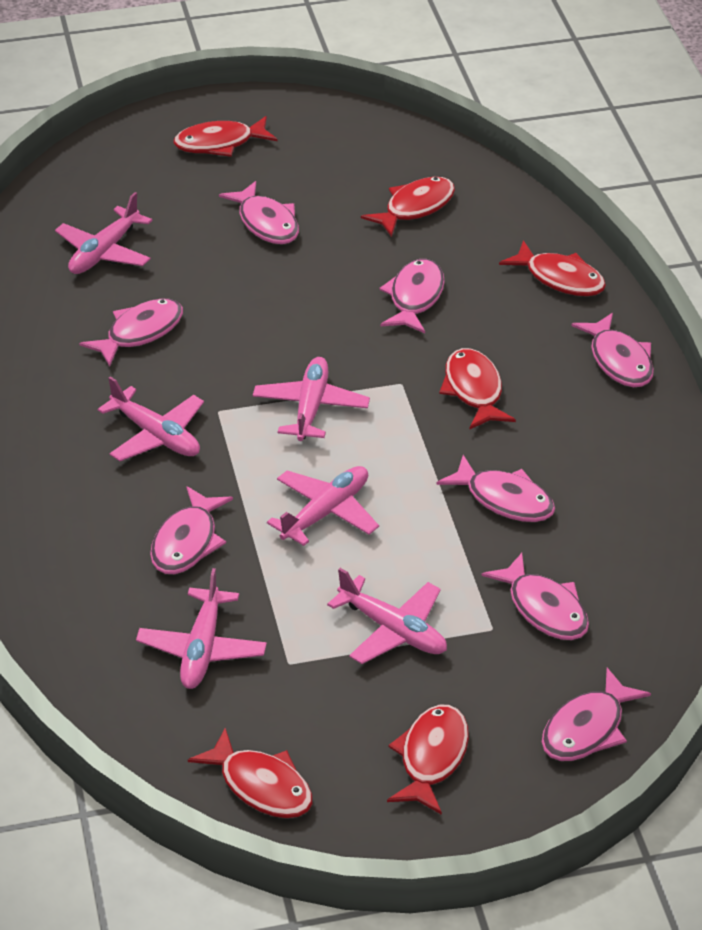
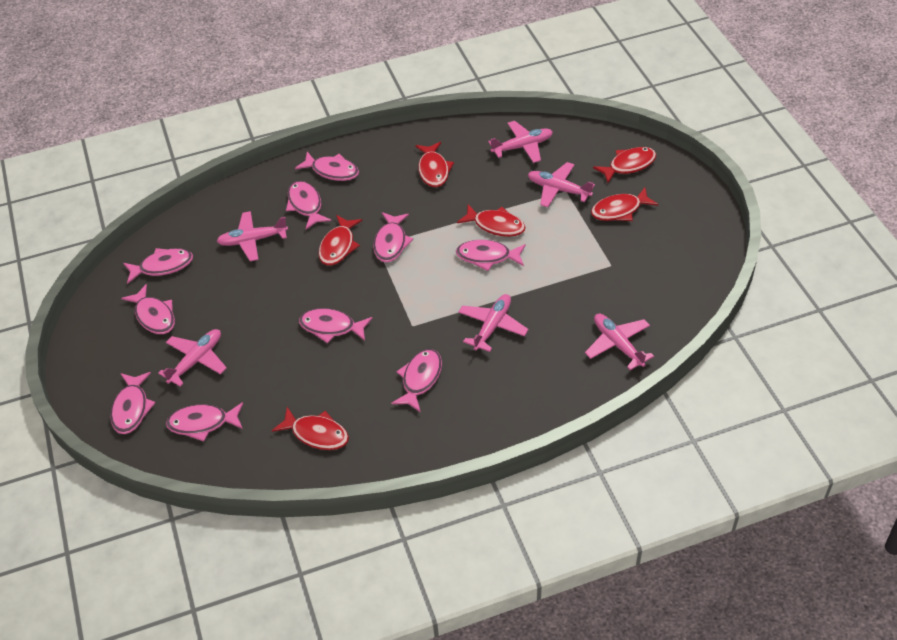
pink fish: 8 -> 10

